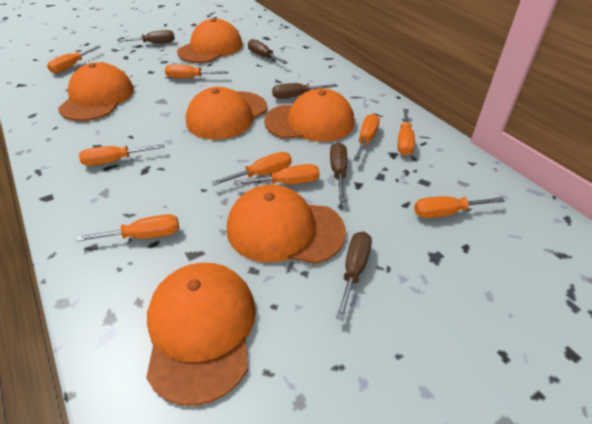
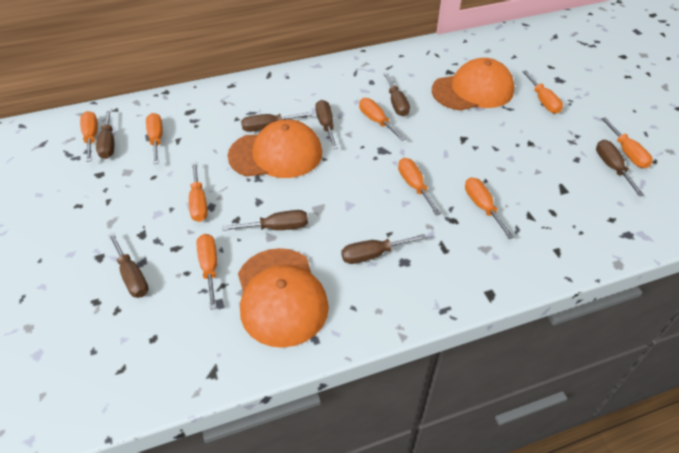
brown screwdriver: 5 -> 8
orange cap: 6 -> 3

